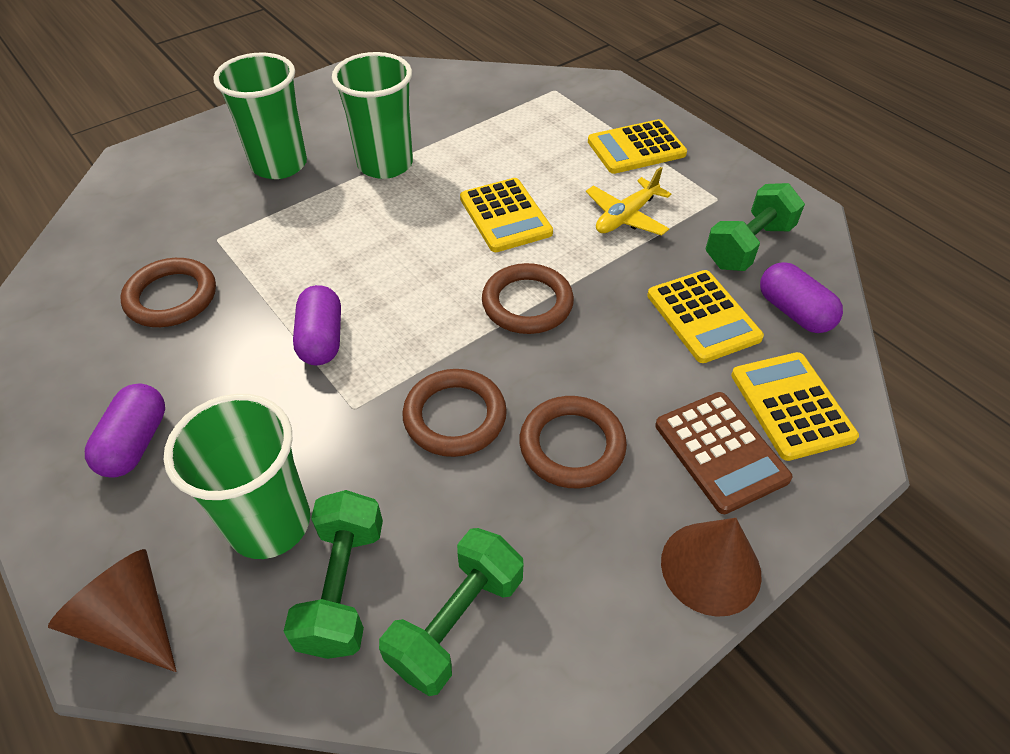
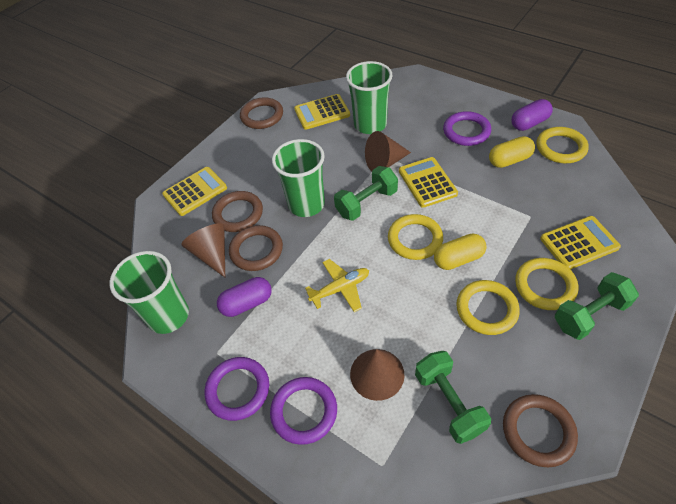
brown calculator: 1 -> 0
brown cone: 2 -> 3
purple capsule: 3 -> 2
purple ring: 0 -> 3
yellow capsule: 0 -> 2
yellow ring: 0 -> 4

